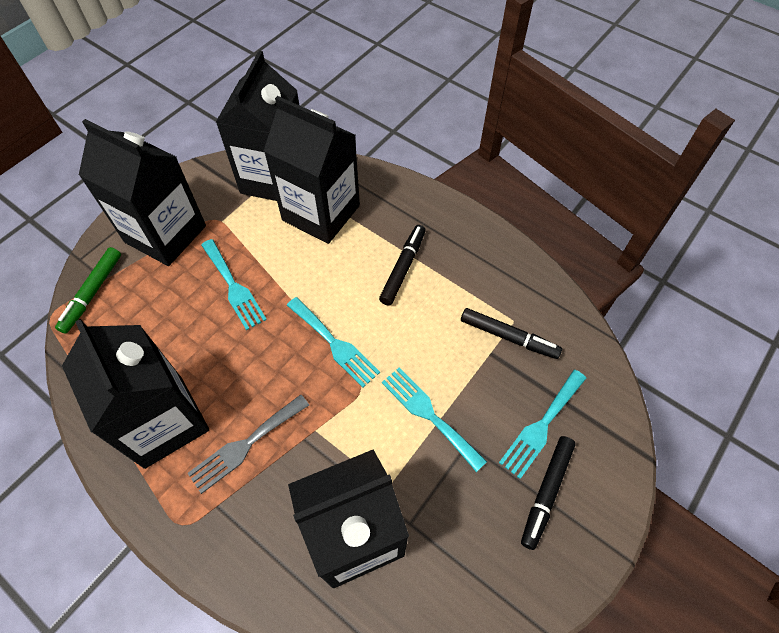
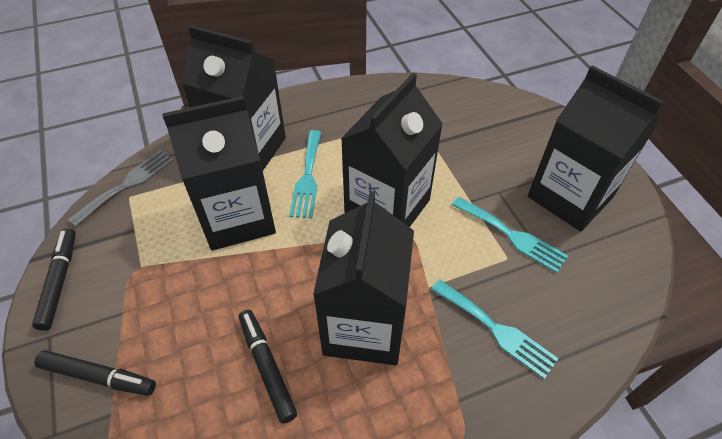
green marker: 1 -> 0
turquoise fork: 4 -> 3

